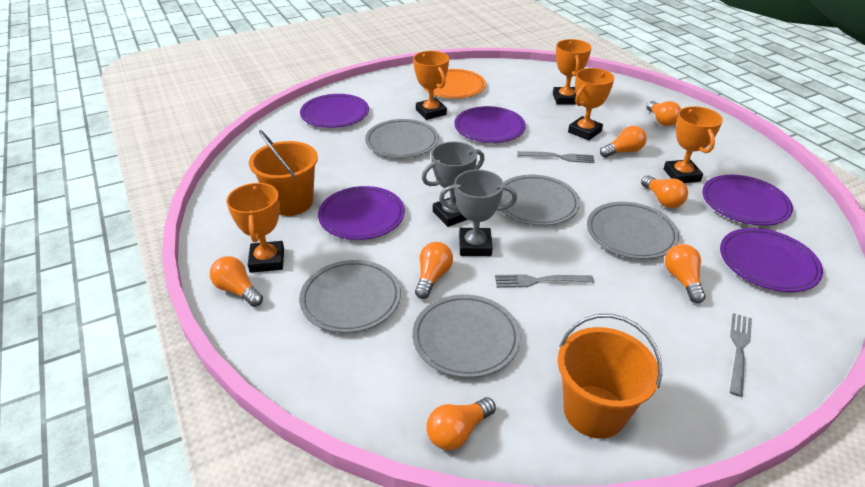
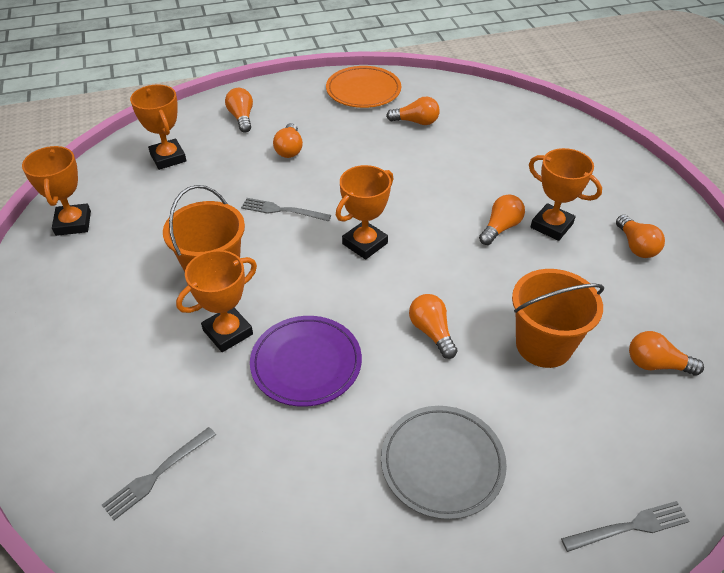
grey plate: 5 -> 1
grey trophy: 2 -> 0
purple plate: 5 -> 1

